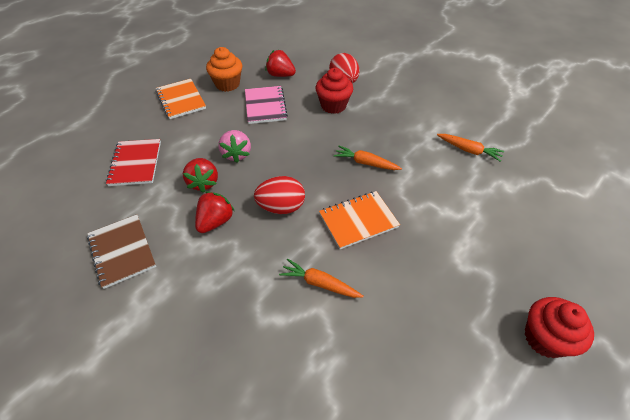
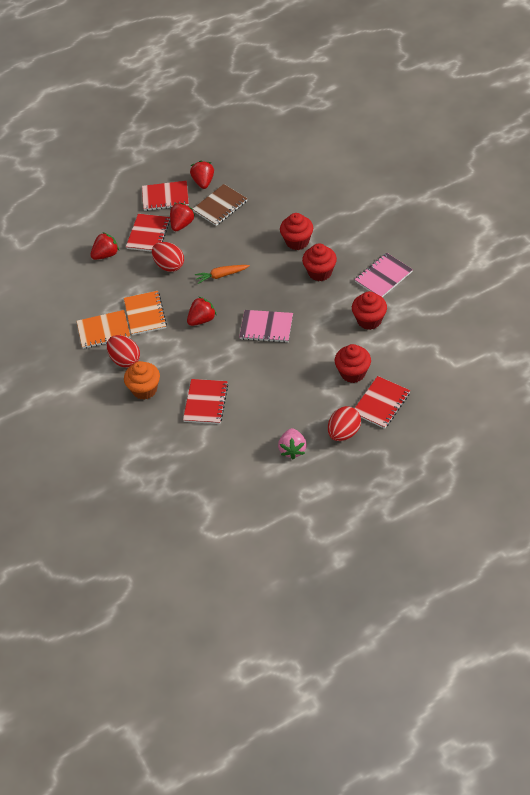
orange carrot: 3 -> 1
pink notebook: 1 -> 2
red cupcake: 2 -> 4
red egg: 2 -> 3
red notebook: 1 -> 4
red strawberry: 3 -> 4

